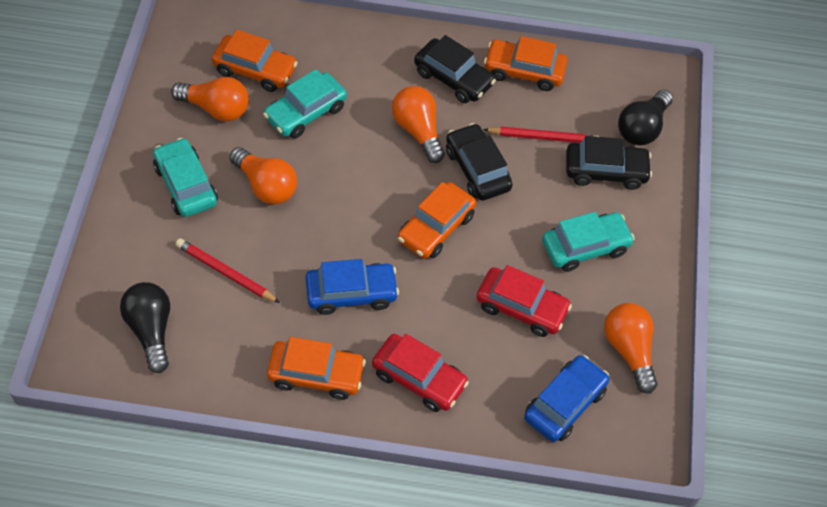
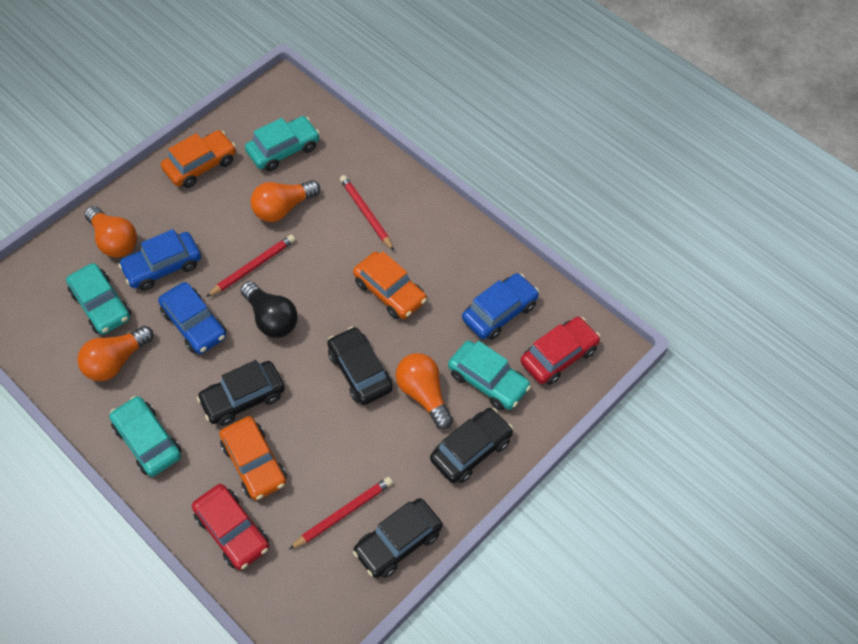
black car: 3 -> 4
black light bulb: 2 -> 1
blue car: 2 -> 3
orange car: 4 -> 3
red pencil: 2 -> 3
turquoise car: 3 -> 4

